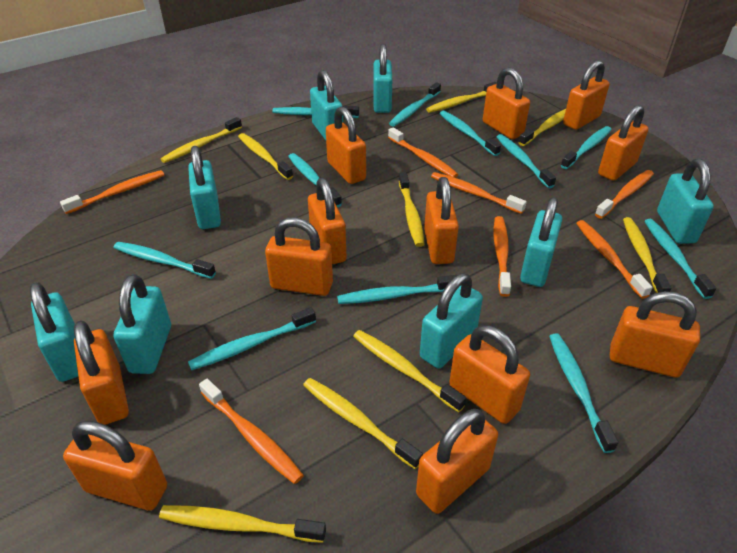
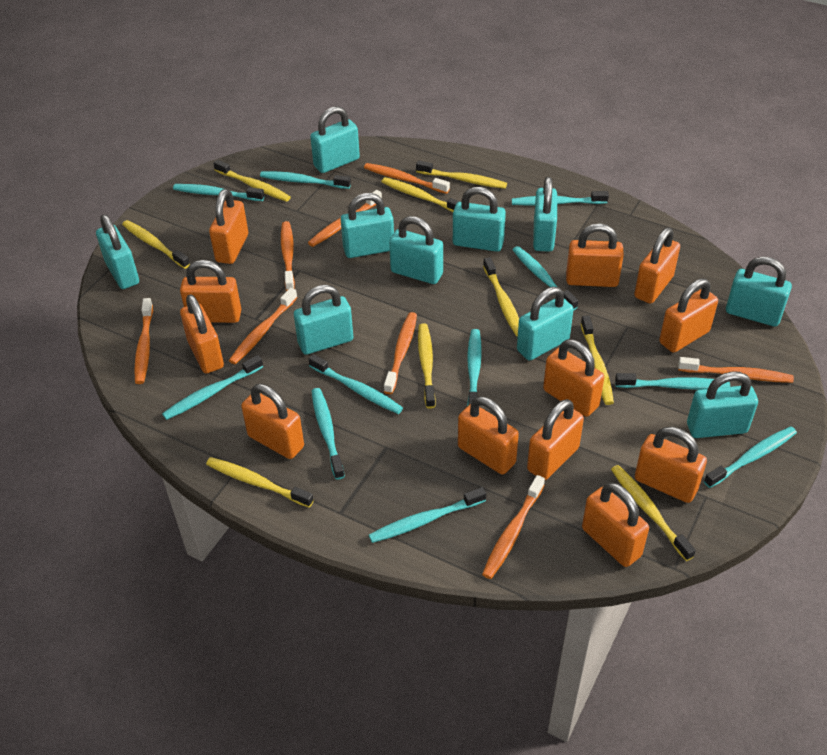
orange toothbrush: 7 -> 8
turquoise padlock: 8 -> 10

